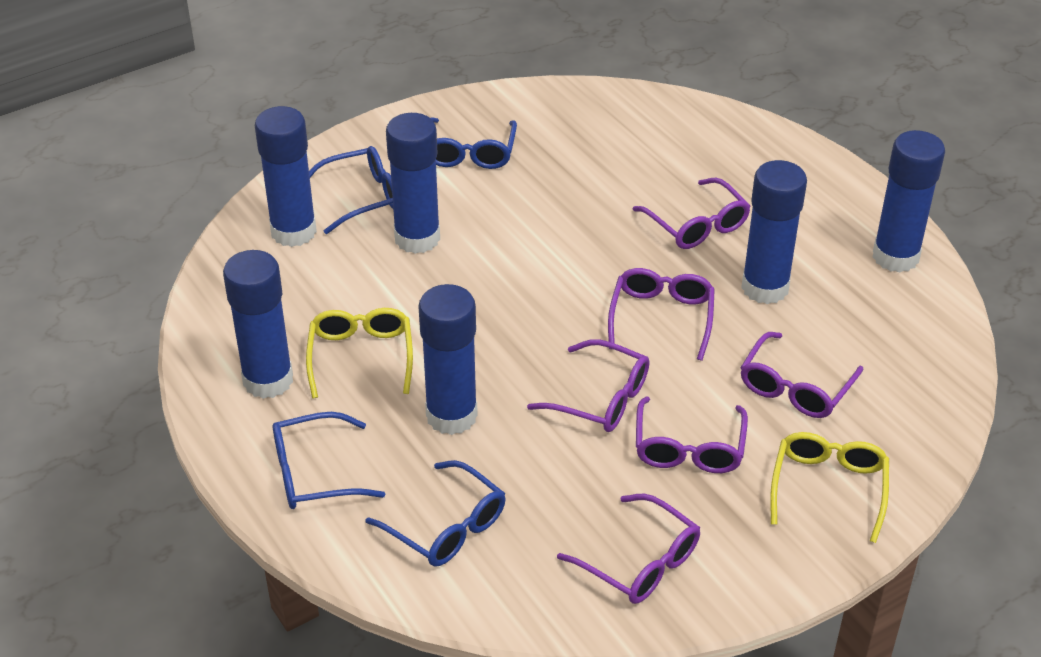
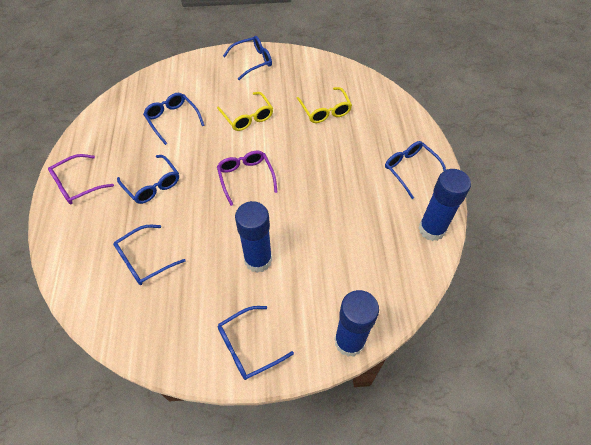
blue glasses: 4 -> 6
blue glue stick: 6 -> 3
purple glasses: 6 -> 2

